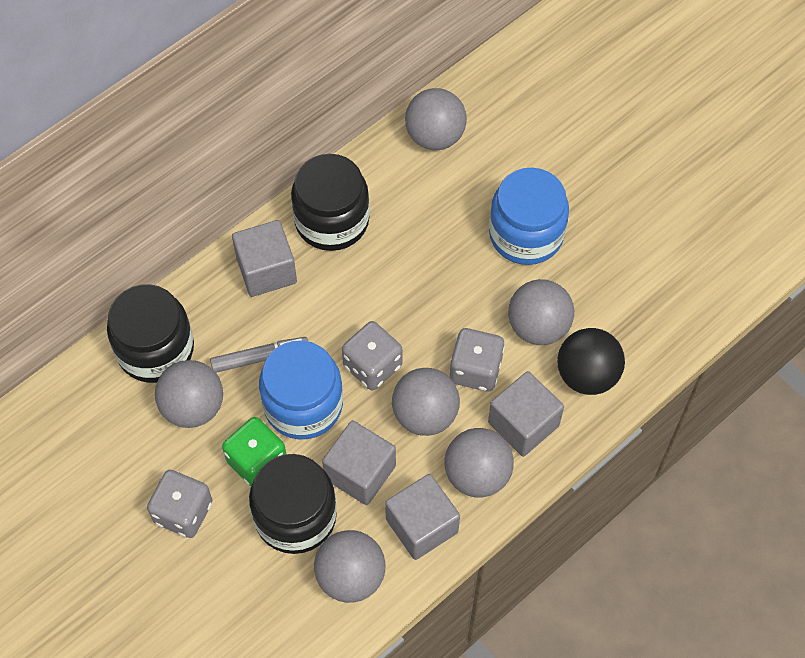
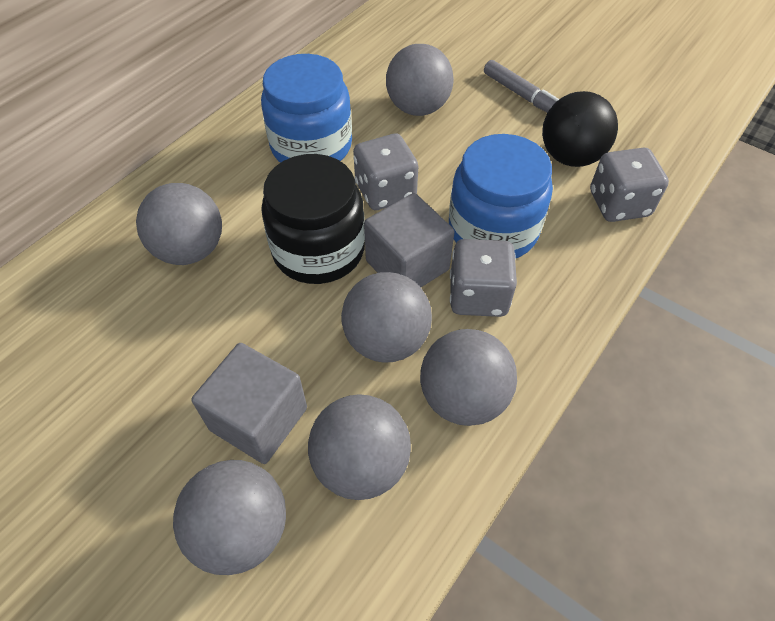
black jar: 3 -> 1
green dice: 1 -> 0
grey cube: 4 -> 2

